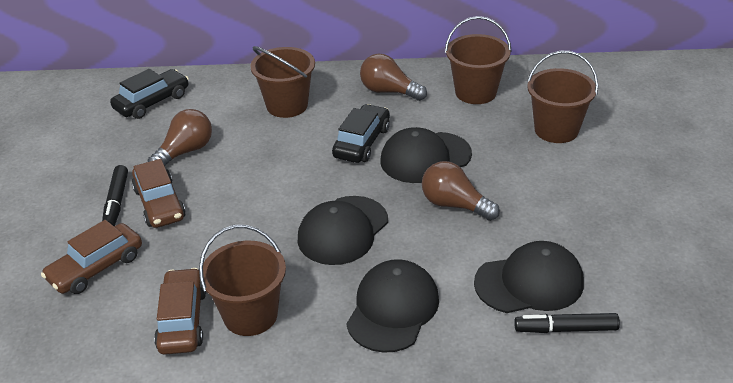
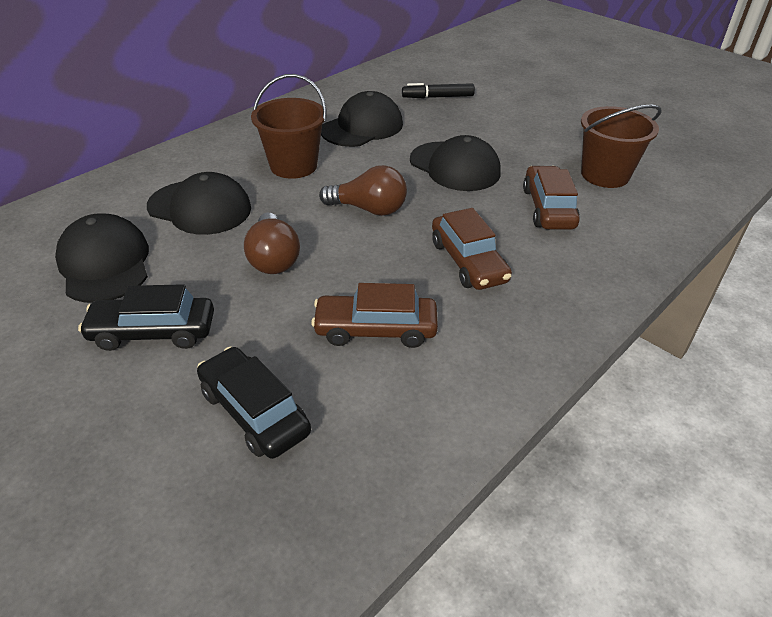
black marker: 2 -> 1
brown bucket: 4 -> 2
brown light bulb: 3 -> 2

